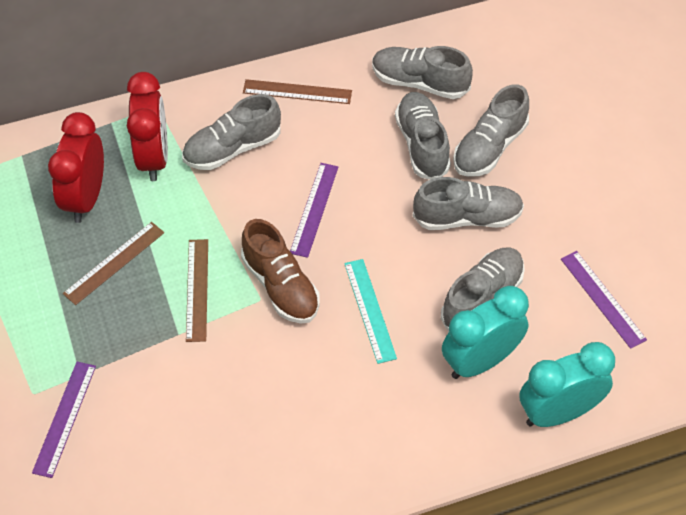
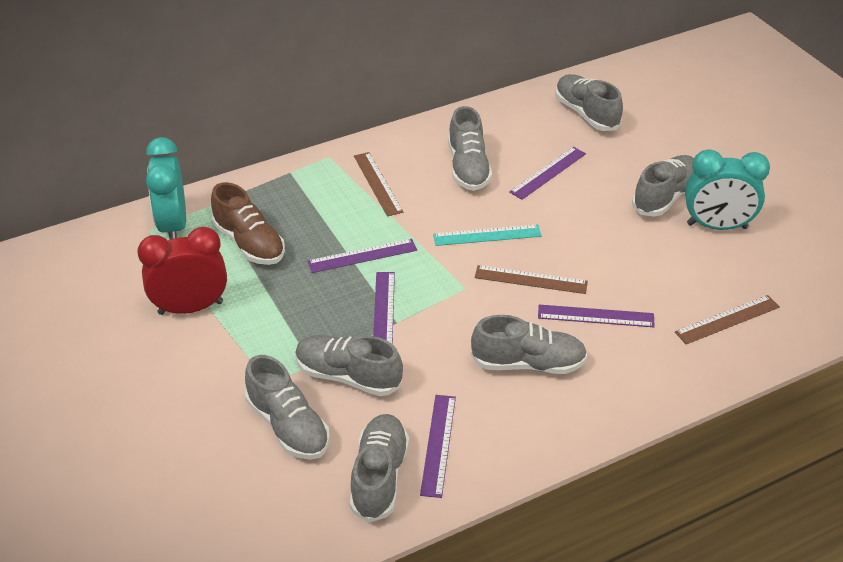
grey shoe: 6 -> 7
purple ruler: 3 -> 5
red clock: 2 -> 1

